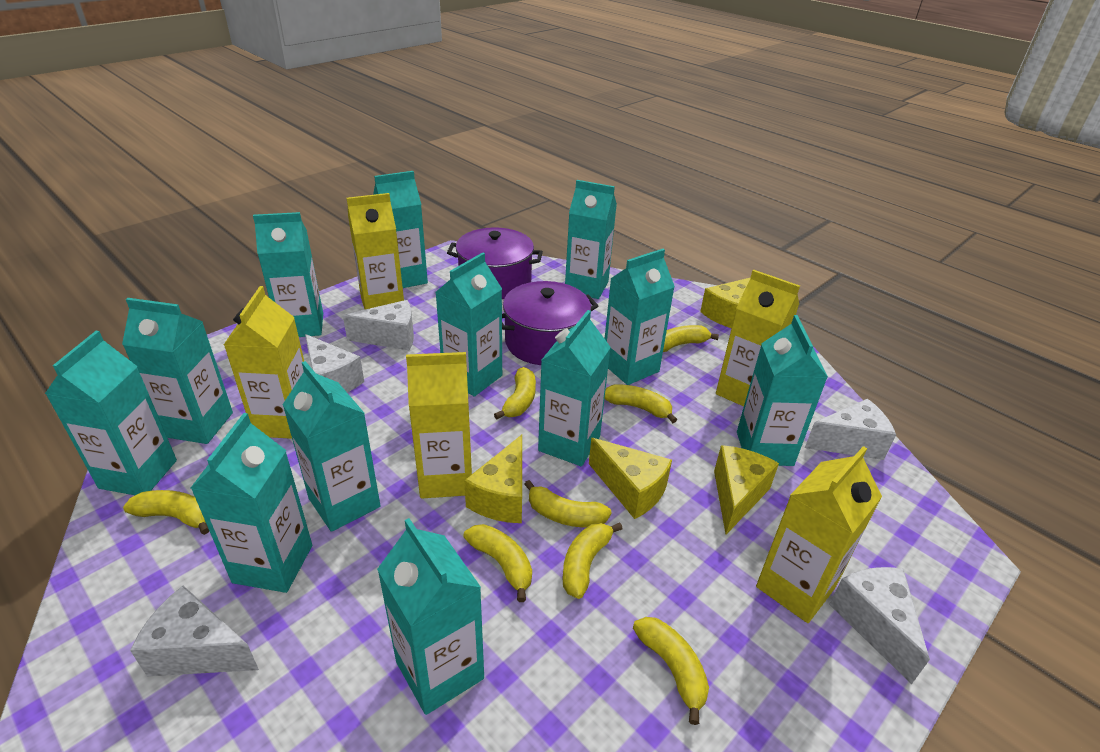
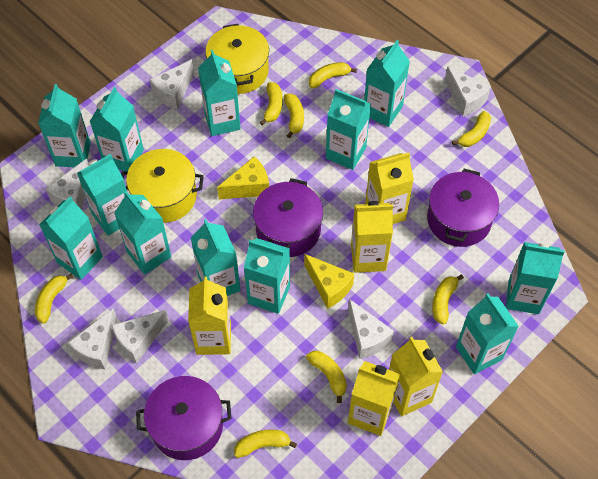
purple pot: 2 -> 3
white cheese: 5 -> 6
yellow cheese: 4 -> 2
yellow pot: 0 -> 2

